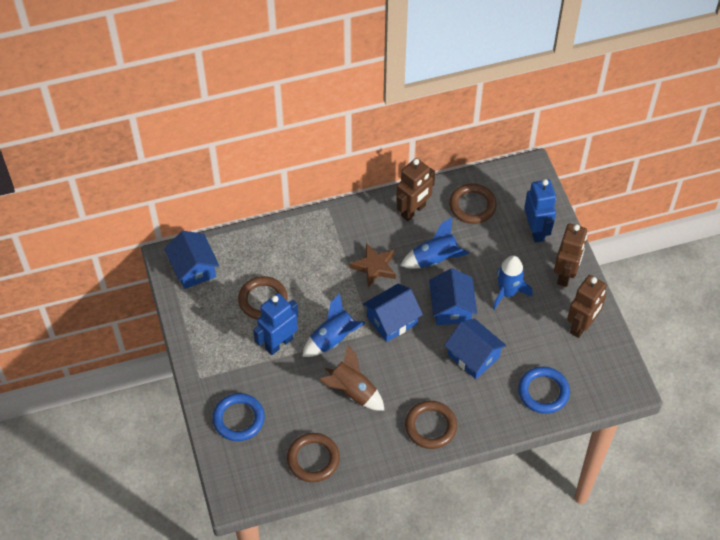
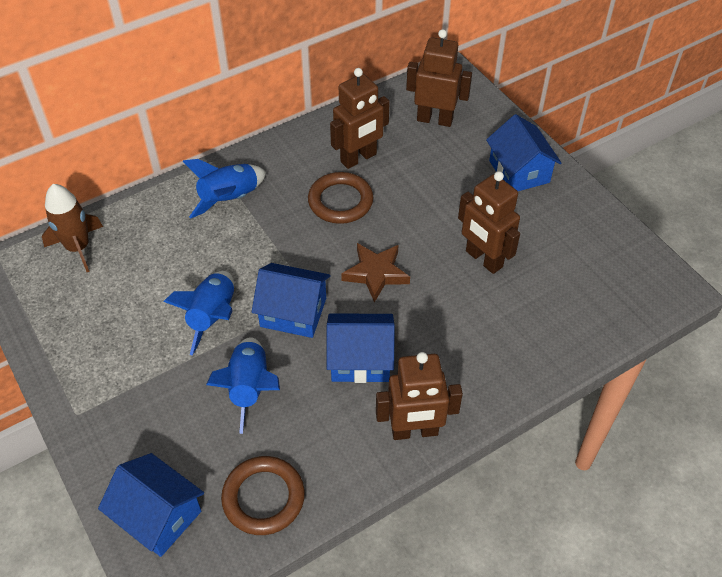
blue ring: 2 -> 0
blue robot: 2 -> 0
brown ring: 4 -> 2
brown robot: 3 -> 4

